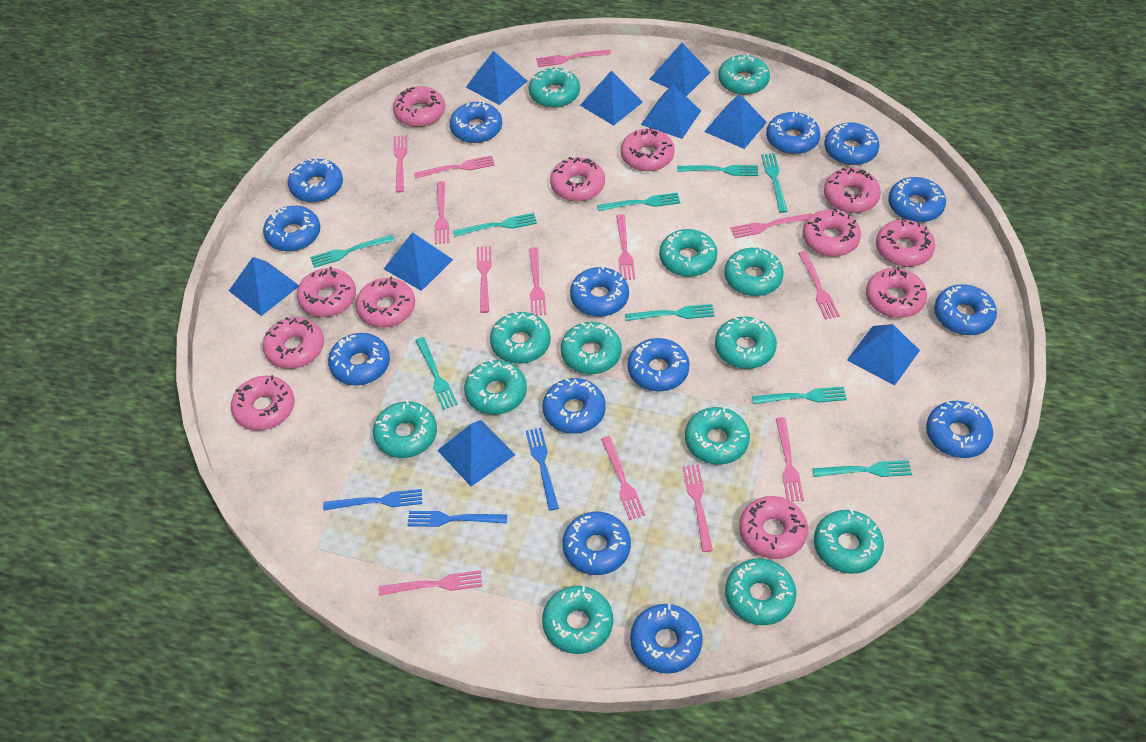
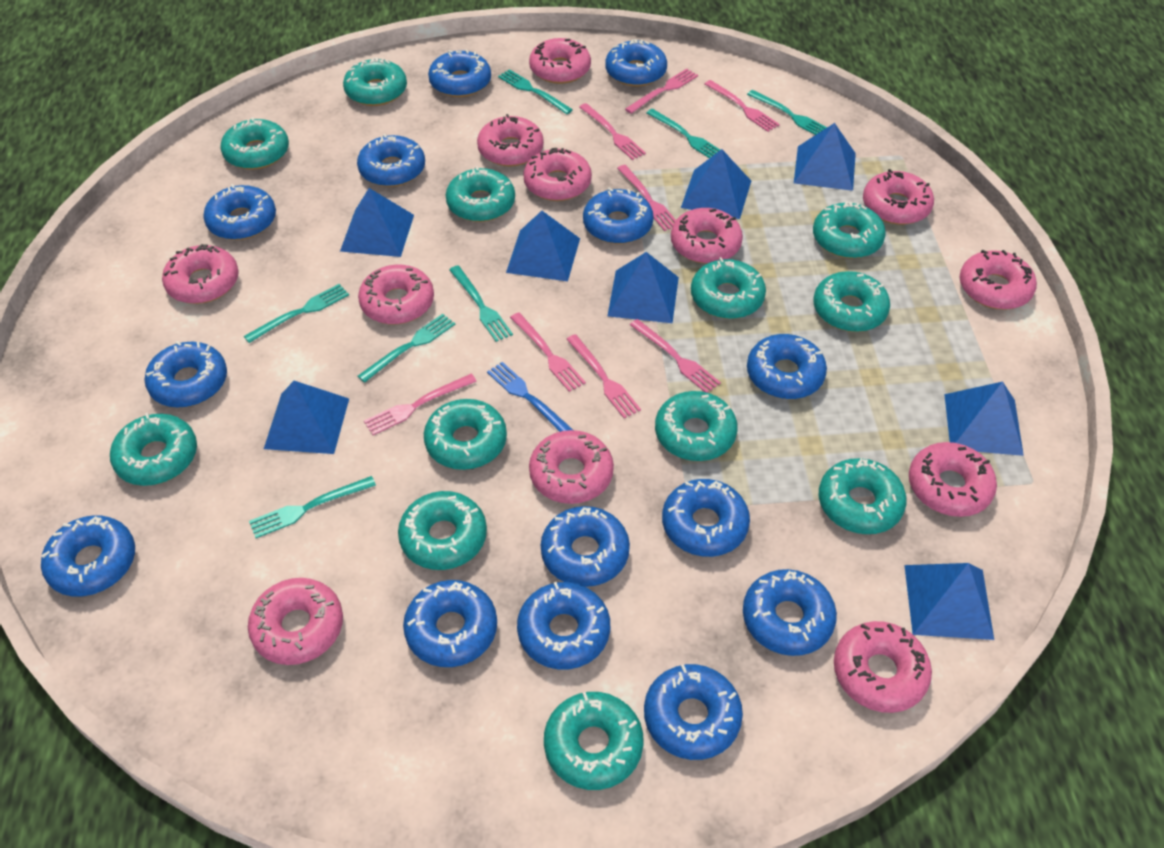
blue fork: 3 -> 1
blue pyramid: 9 -> 8
pink fork: 13 -> 8
turquoise donut: 13 -> 12
turquoise fork: 9 -> 7

